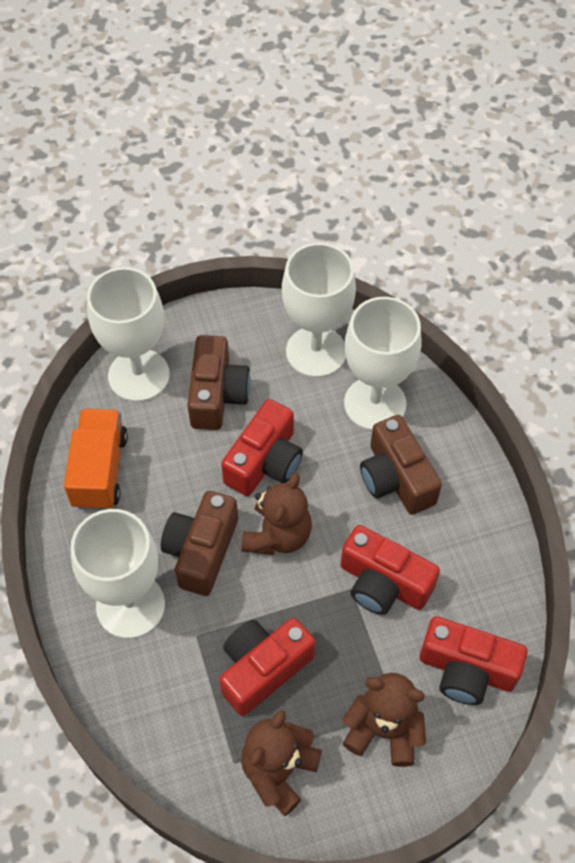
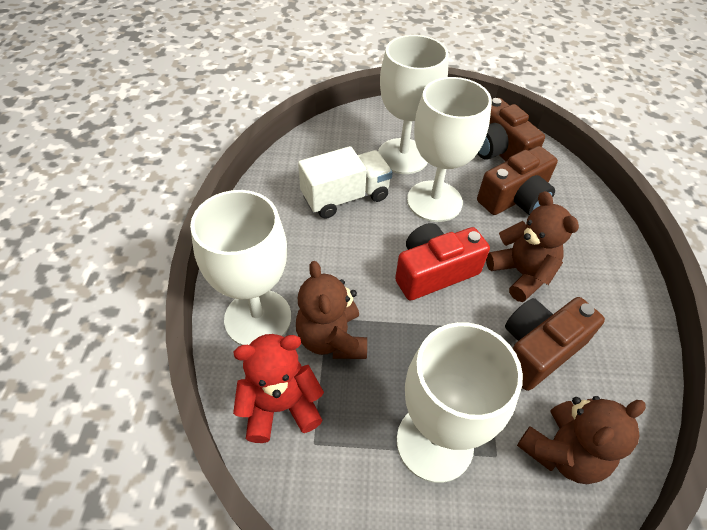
orange truck: 1 -> 0
red camera: 4 -> 1
red teddy bear: 0 -> 1
white truck: 0 -> 1

